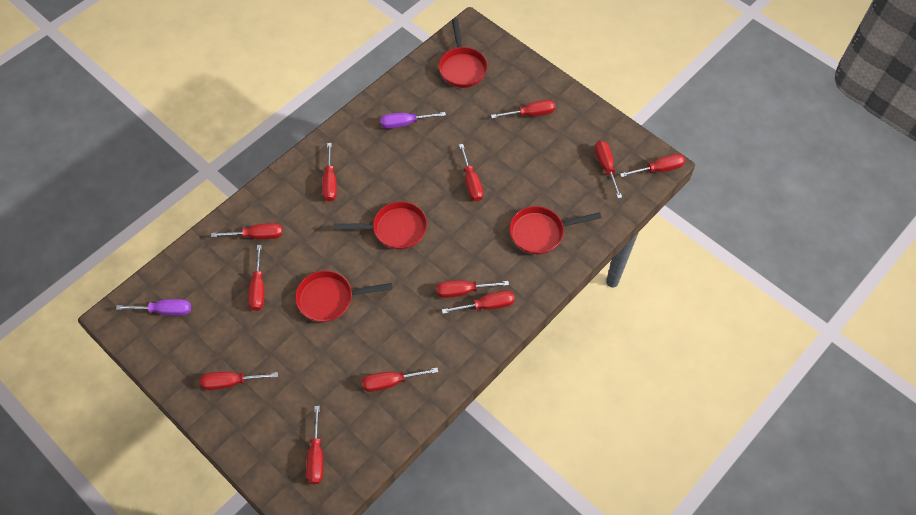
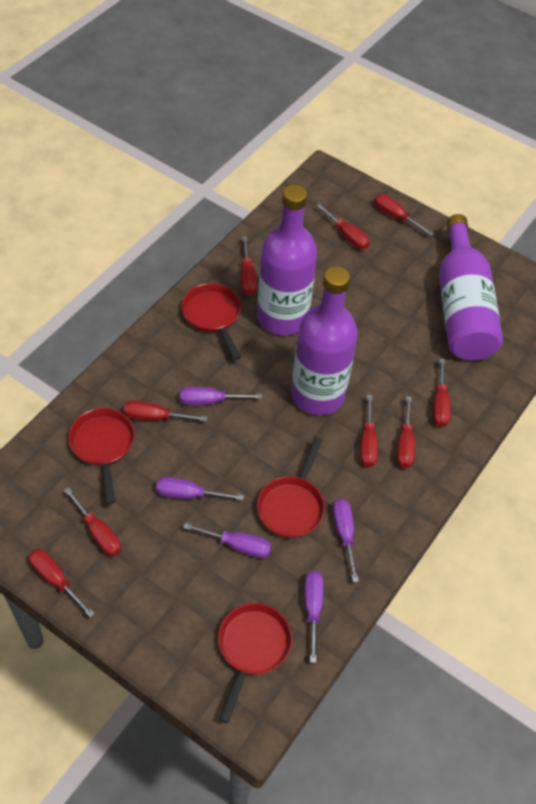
purple bottle: 0 -> 3
purple screwdriver: 2 -> 5
red screwdriver: 12 -> 9

